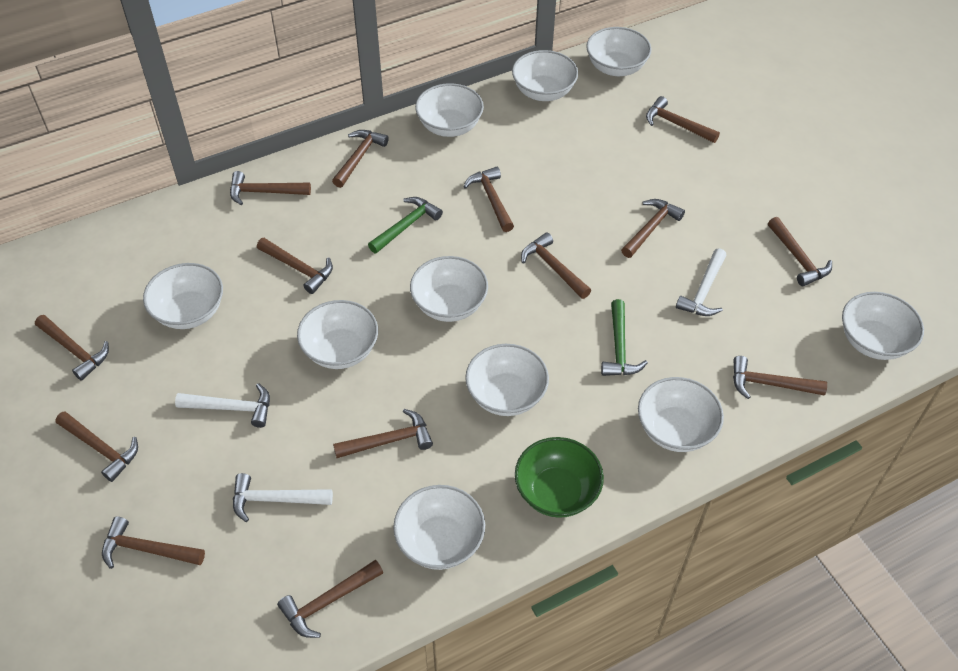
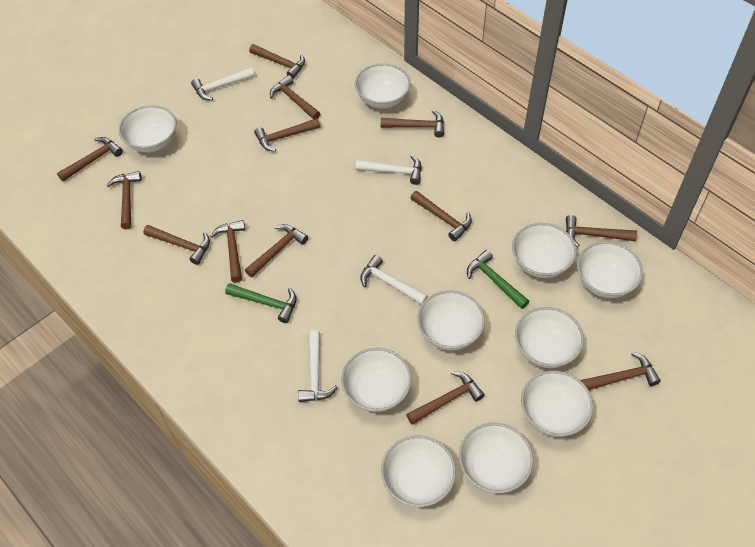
brown hammer: 14 -> 13
green bowl: 1 -> 0
white hammer: 3 -> 4

